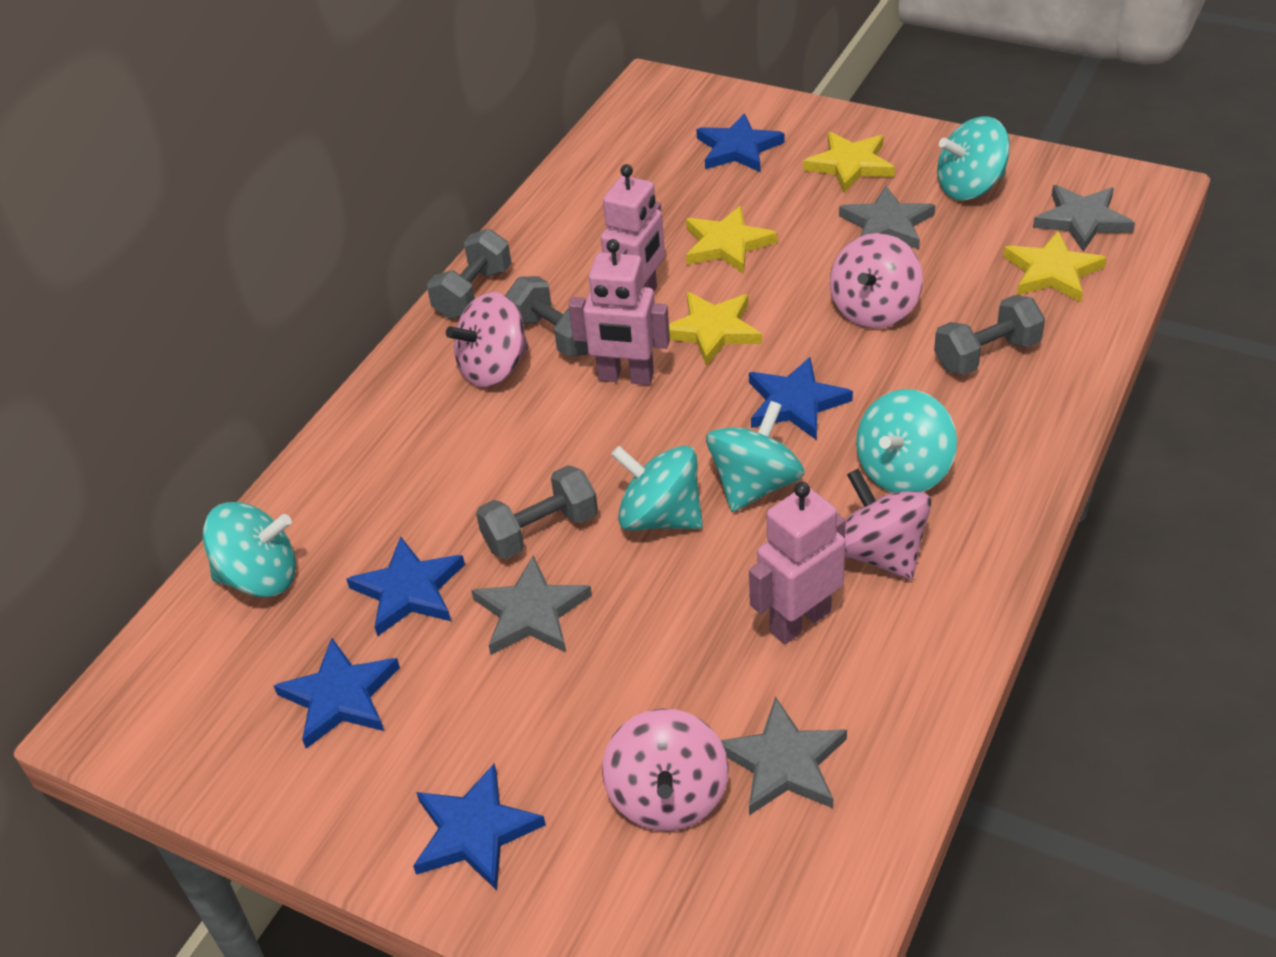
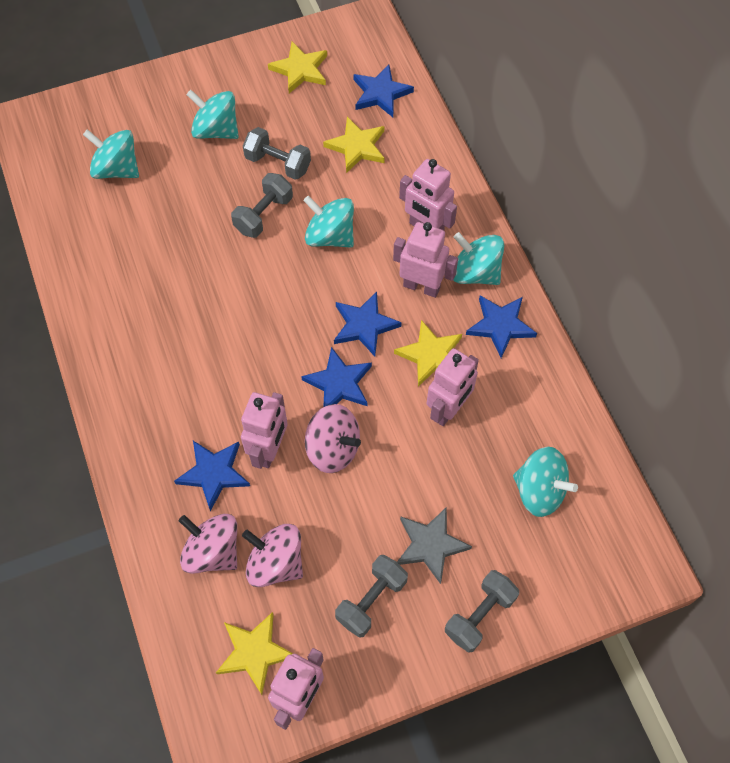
grey star: 4 -> 1
pink robot: 3 -> 5
pink spinning top: 4 -> 3

